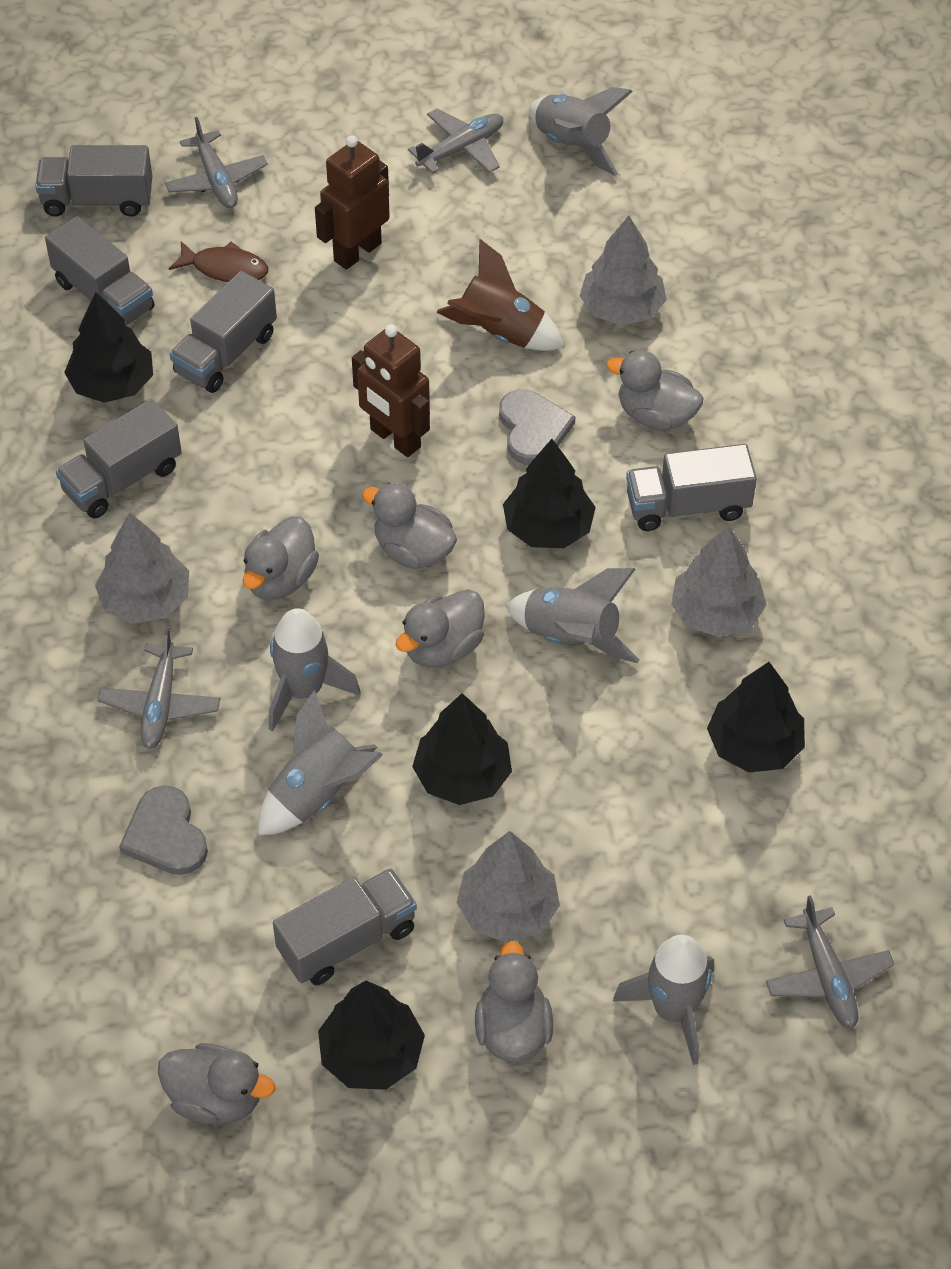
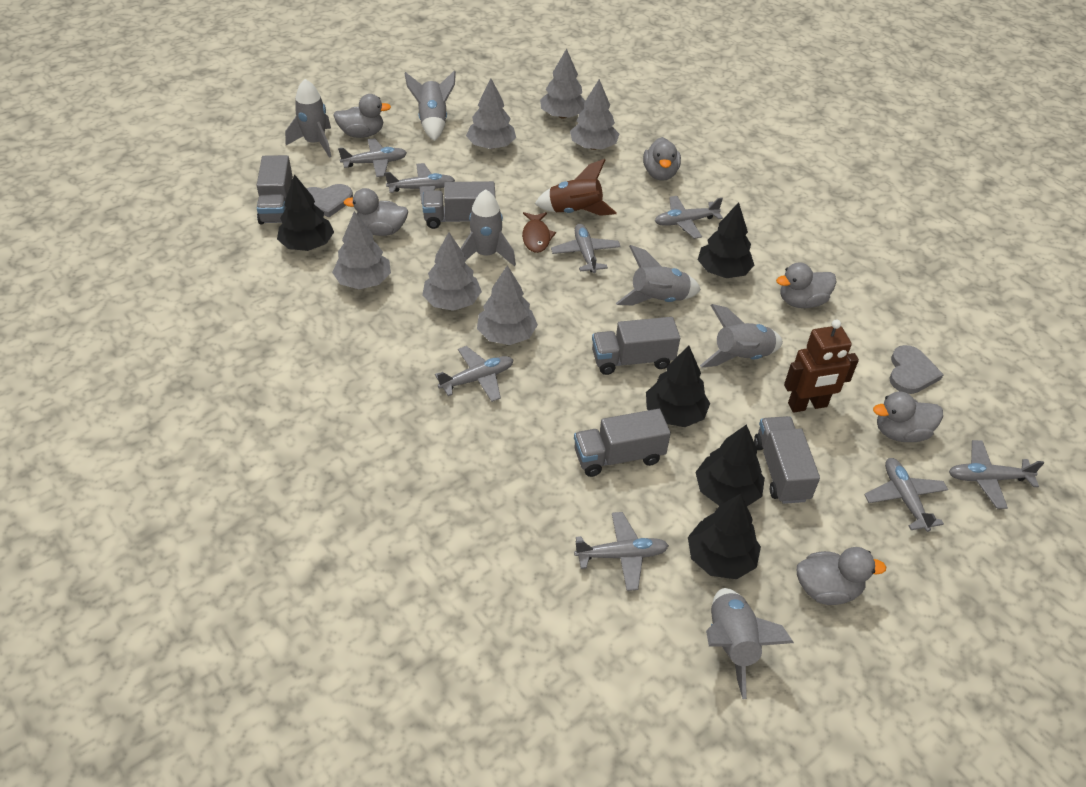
brown robot: 2 -> 1
grey plane: 4 -> 8
grey rocket: 5 -> 6
grey tree: 4 -> 6
grey truck: 6 -> 5

